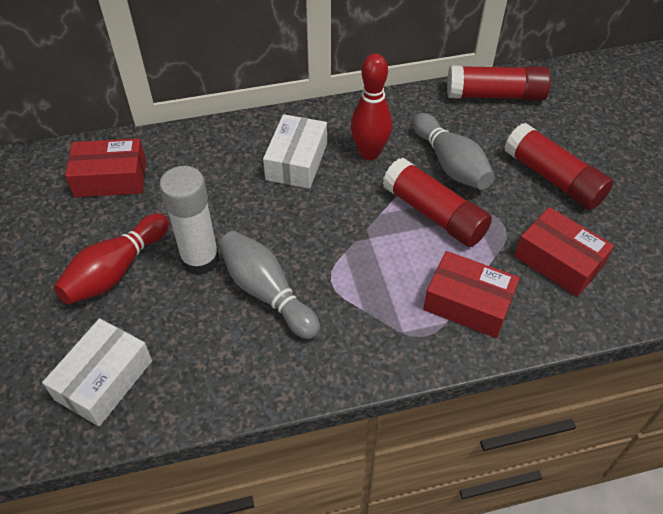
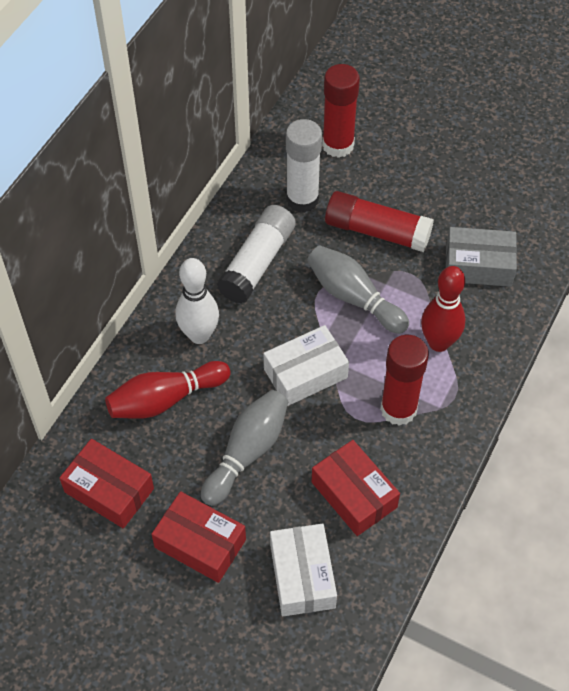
grey box: 0 -> 1
white bowling pin: 0 -> 1
white glue stick: 1 -> 2

